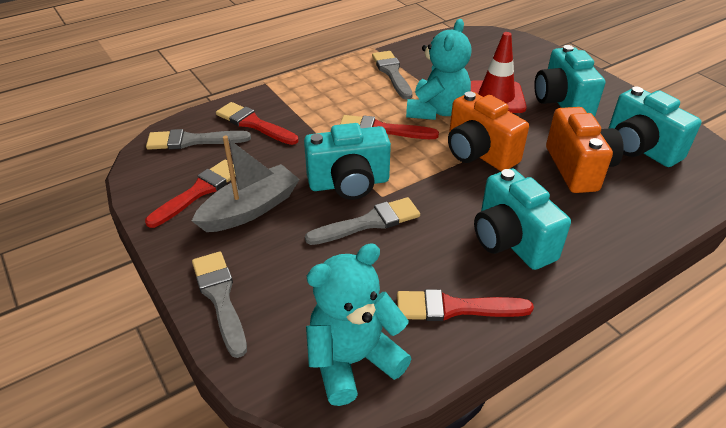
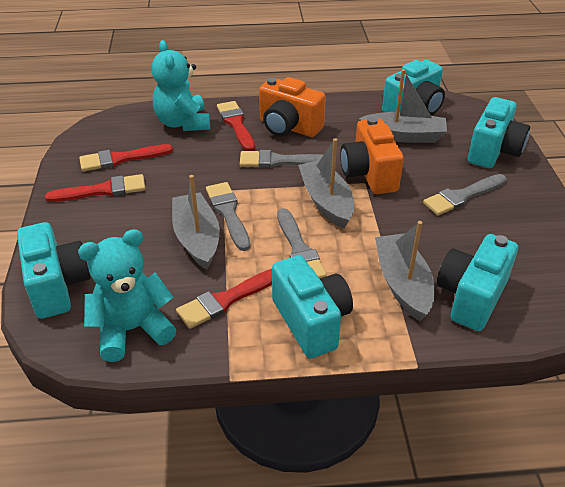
grey boat: 1 -> 4
red traffic cone: 1 -> 0
turquoise camera: 4 -> 5

